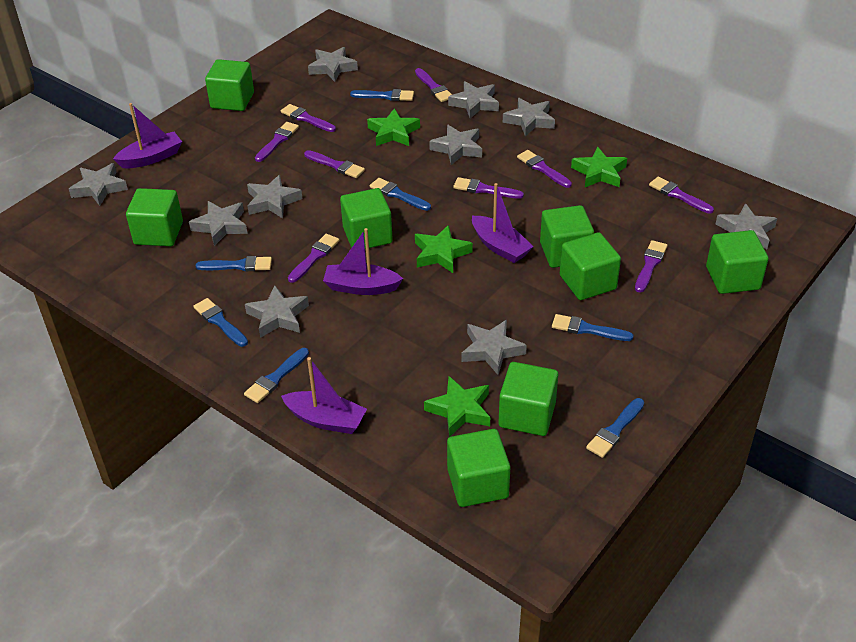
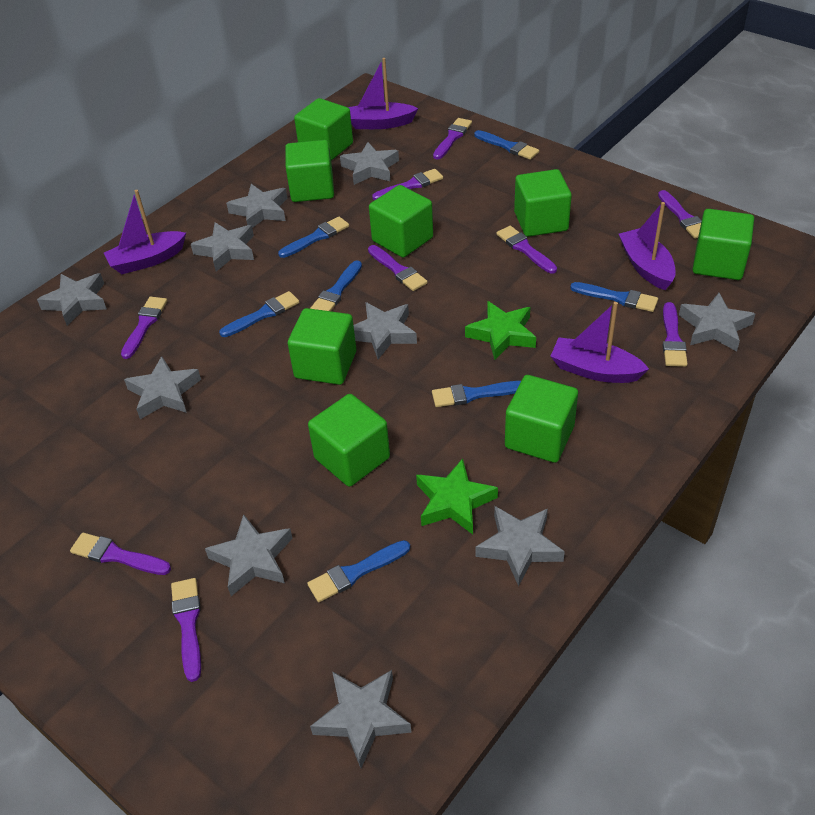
green star: 4 -> 2

